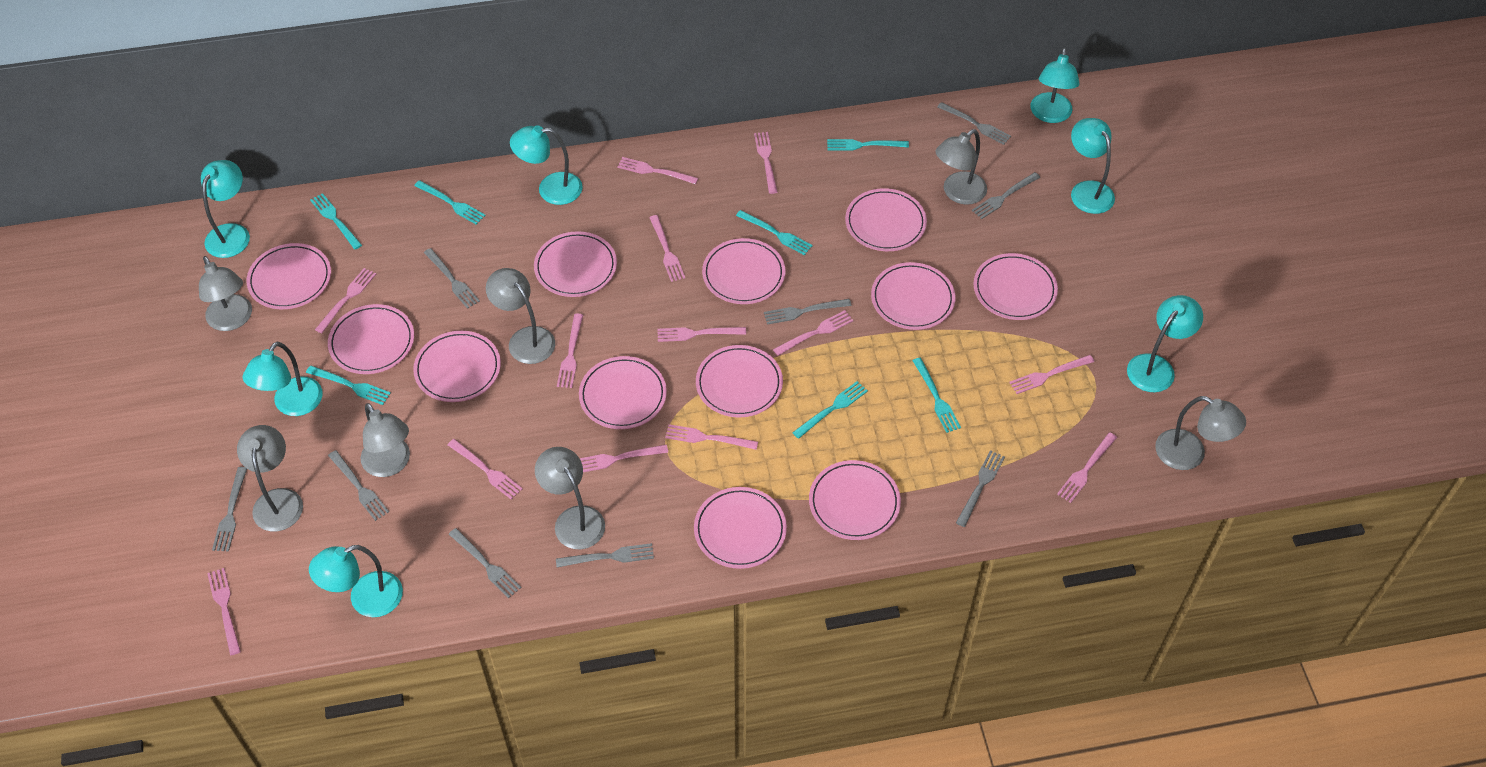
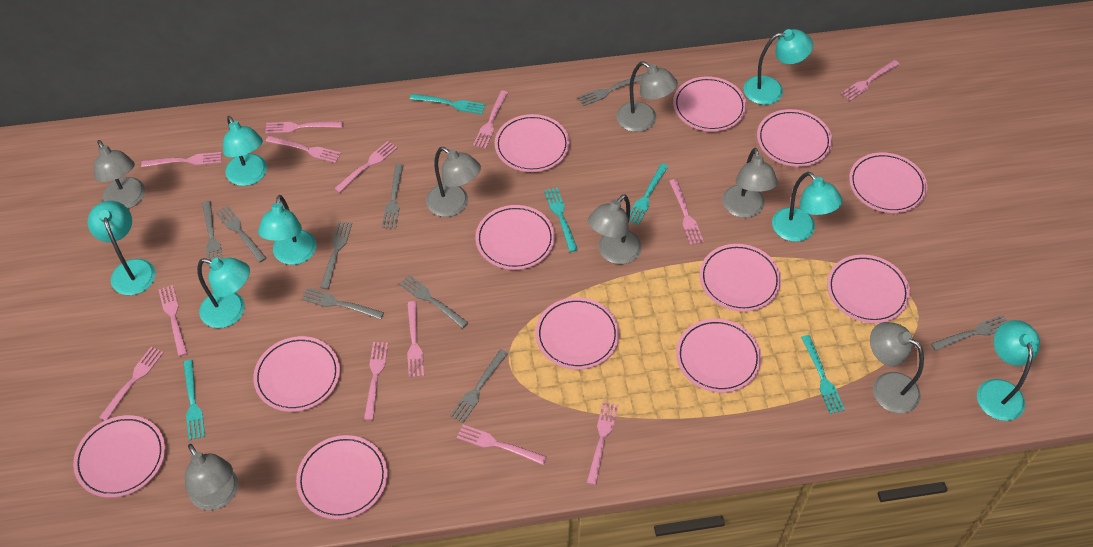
turquoise fork: 7 -> 5

